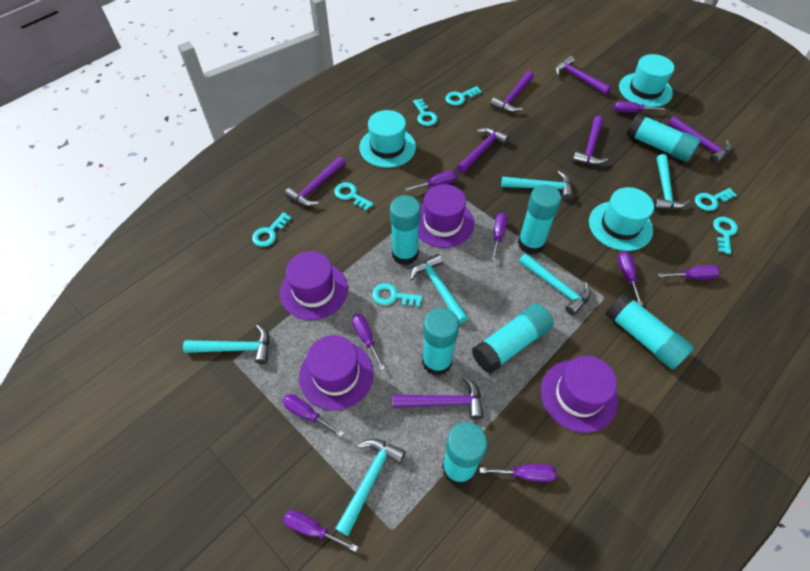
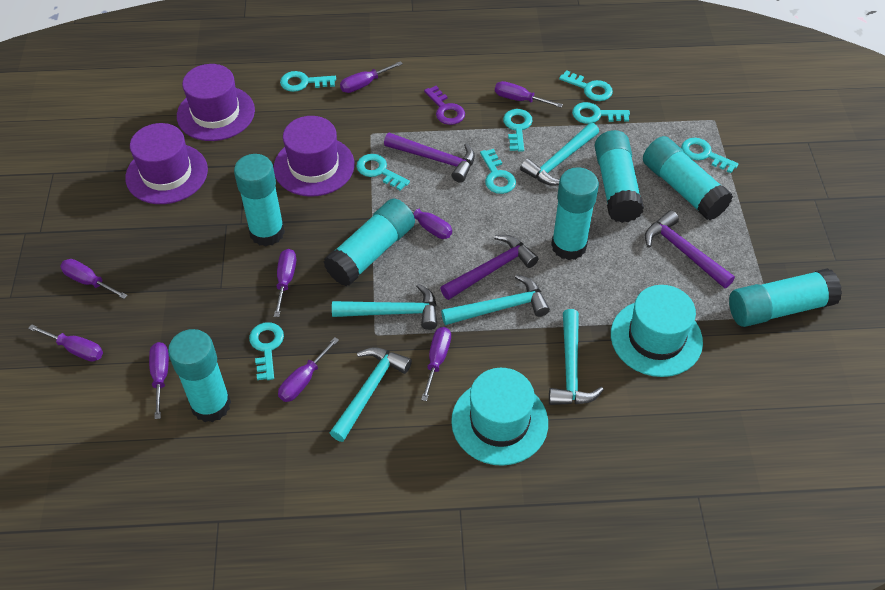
purple hammer: 7 -> 3
purple hat: 4 -> 3
purple key: 0 -> 1
turquoise hammer: 6 -> 5
turquoise hat: 3 -> 2
turquoise key: 7 -> 8

